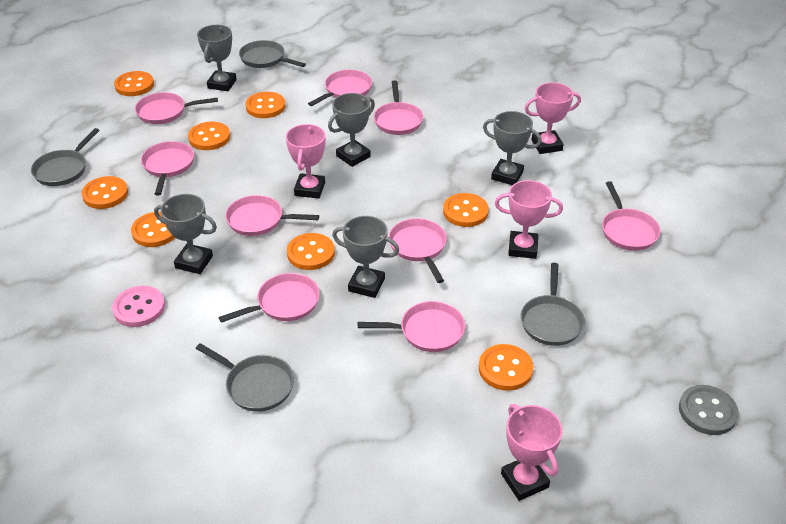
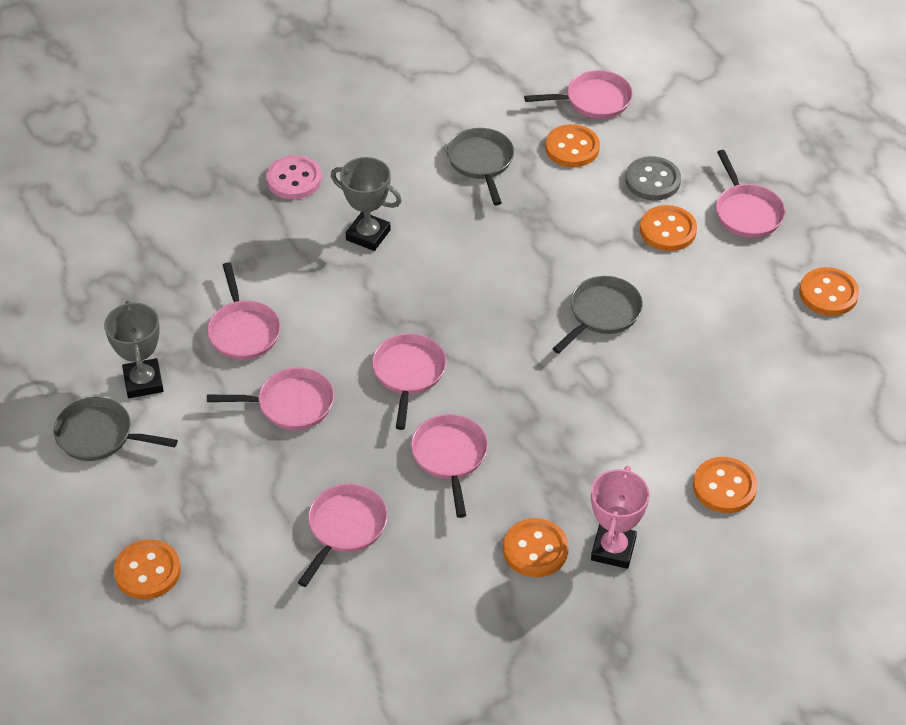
grey pan: 4 -> 3
grey trophy: 5 -> 2
orange button: 8 -> 6
pink pan: 9 -> 7
pink trophy: 4 -> 1

